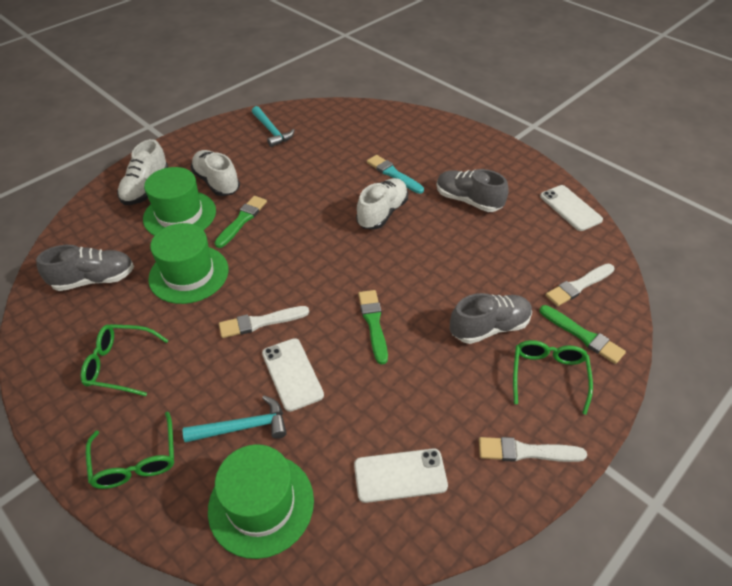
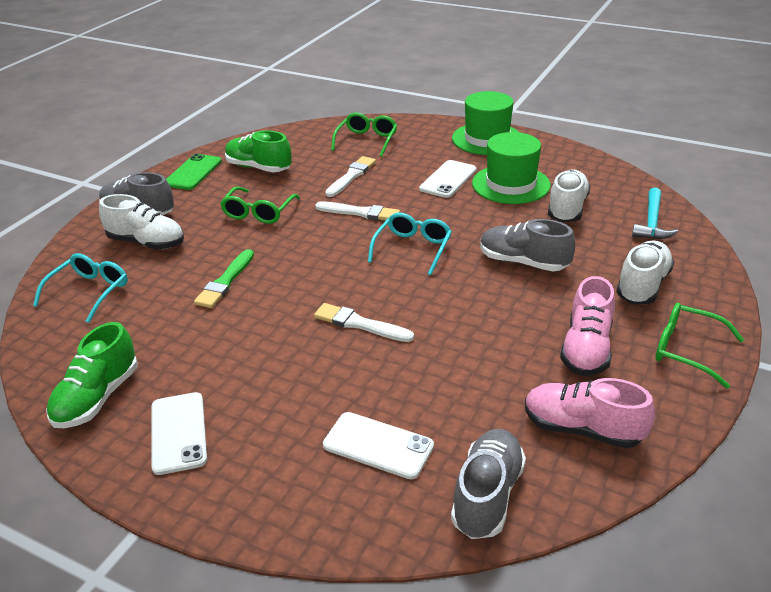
green brush: 3 -> 1
green hat: 3 -> 2
green phone: 0 -> 1
green shoe: 0 -> 2
pink shoe: 0 -> 2
turquoise brush: 1 -> 0
turquoise glasses: 0 -> 2
turquoise hammer: 2 -> 1

